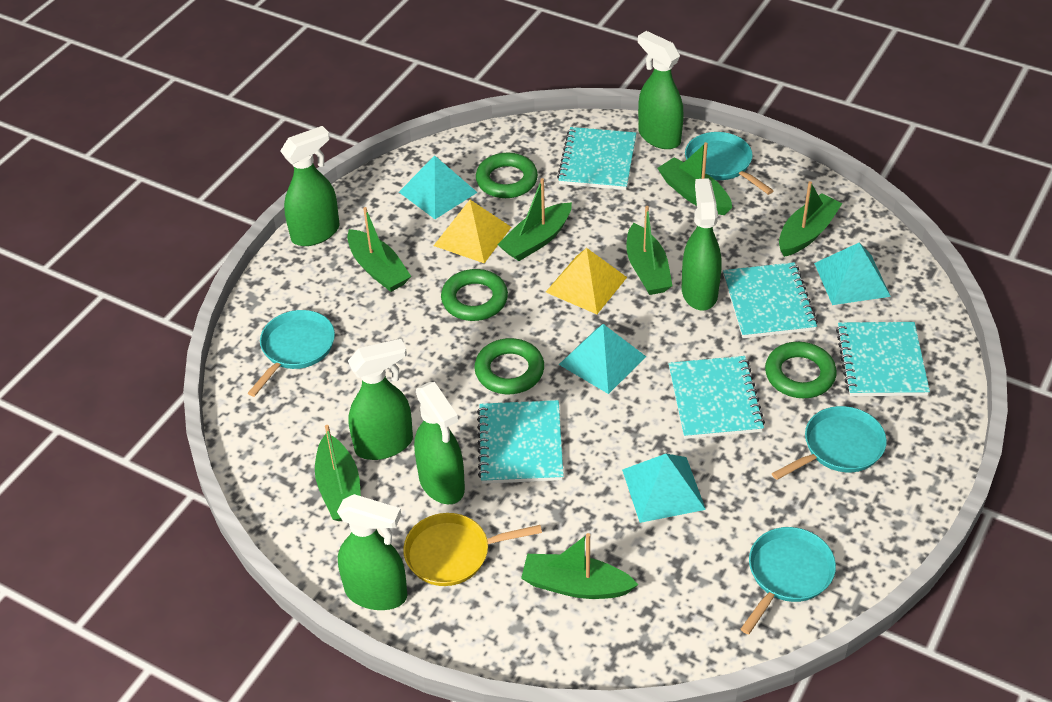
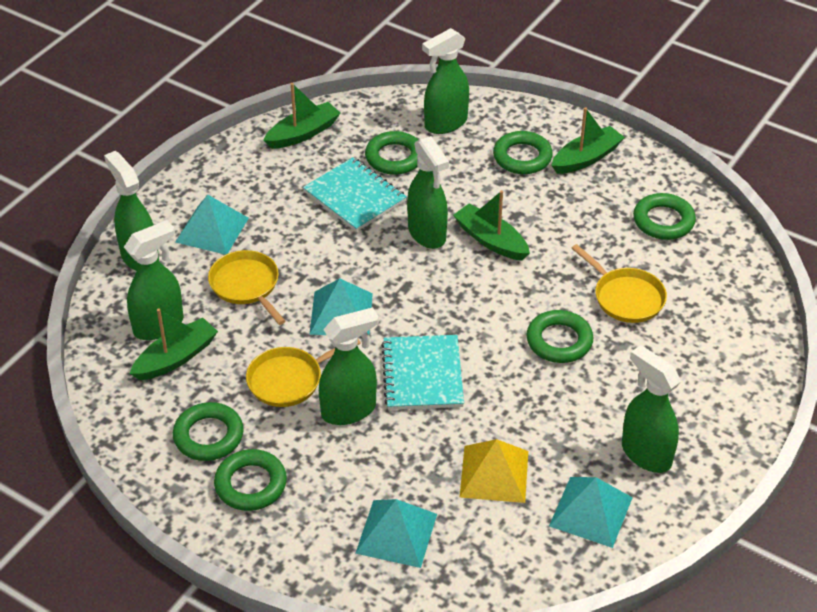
green boat: 7 -> 4
green ring: 4 -> 6
turquoise notebook: 5 -> 2
turquoise pan: 4 -> 0
yellow pan: 1 -> 3
yellow pyramid: 2 -> 1

